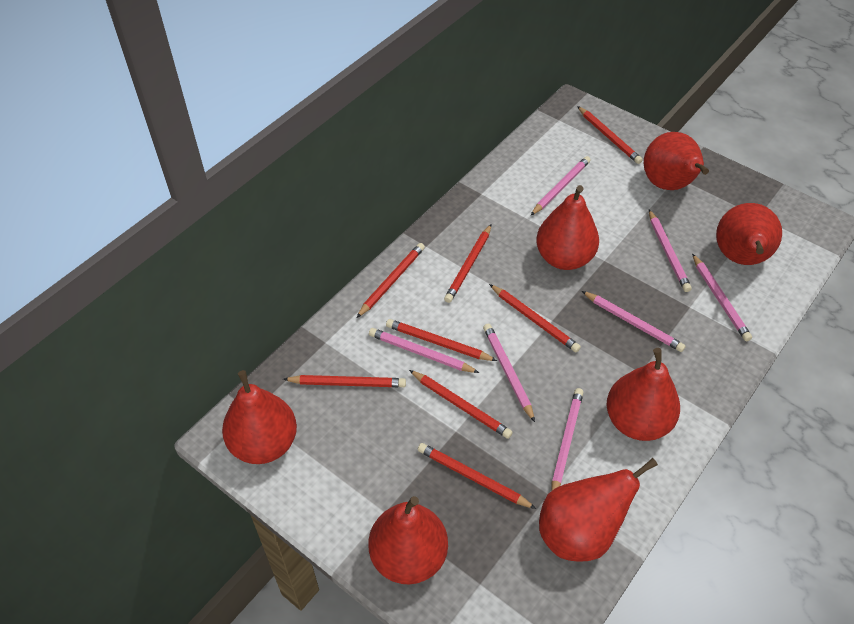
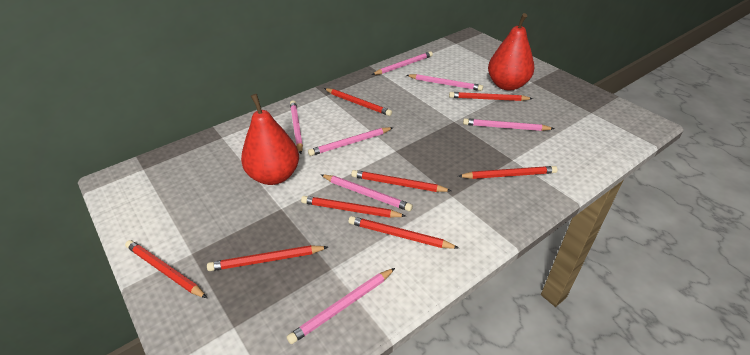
red pear: 7 -> 2

